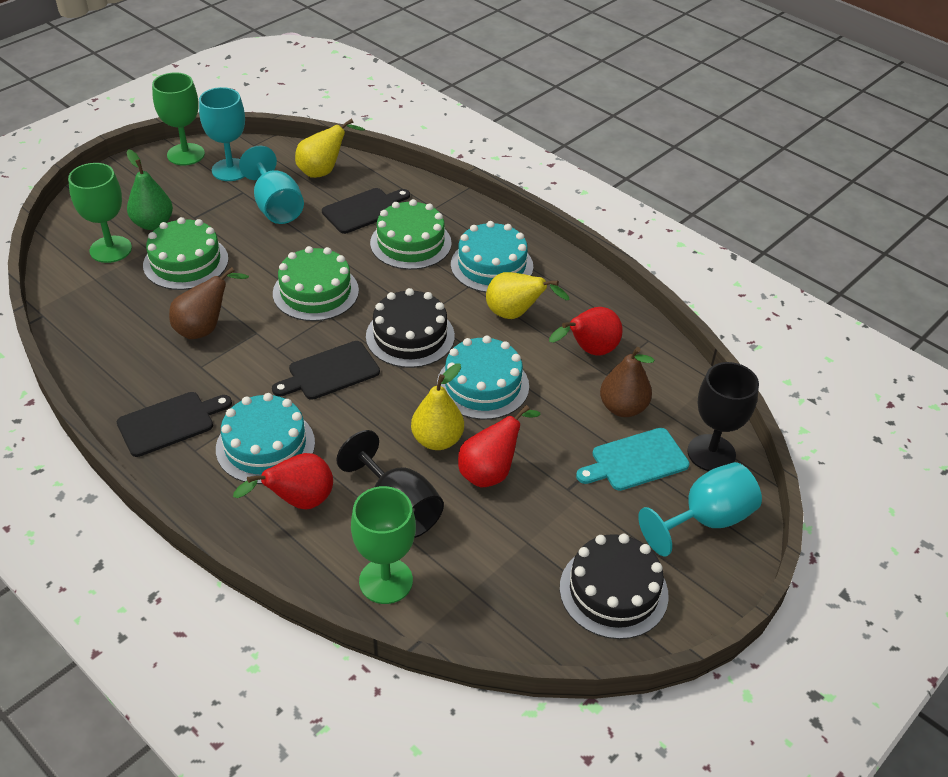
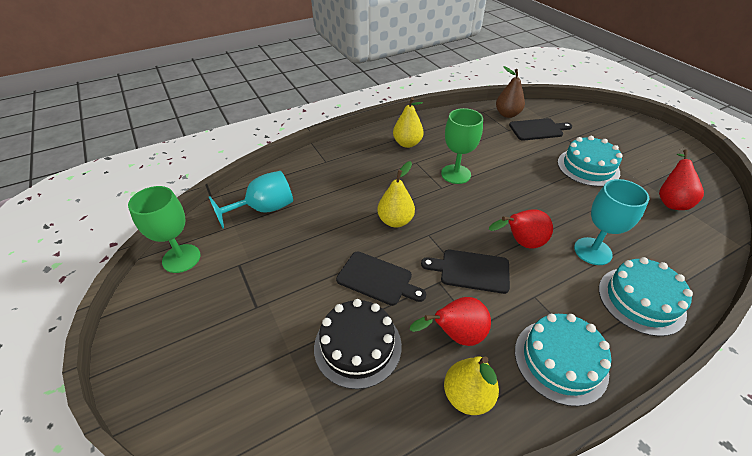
black cake: 2 -> 1
black goblet: 2 -> 0
brown pear: 2 -> 1
green cake: 3 -> 0
green goblet: 3 -> 2
green pear: 1 -> 0
turquoise cutting board: 1 -> 0
turquoise goblet: 3 -> 2

